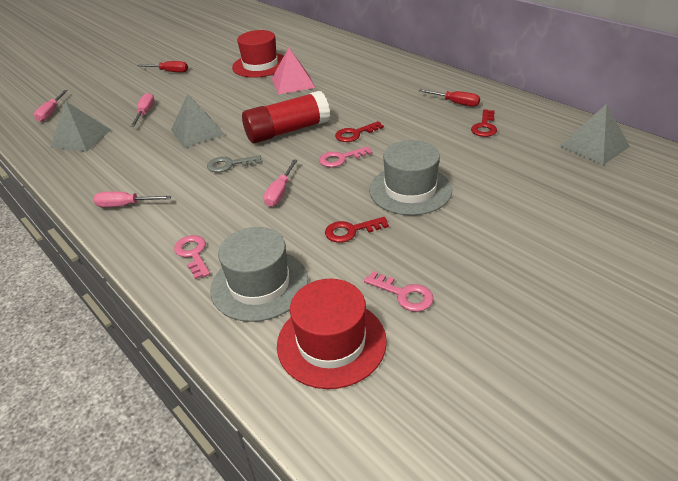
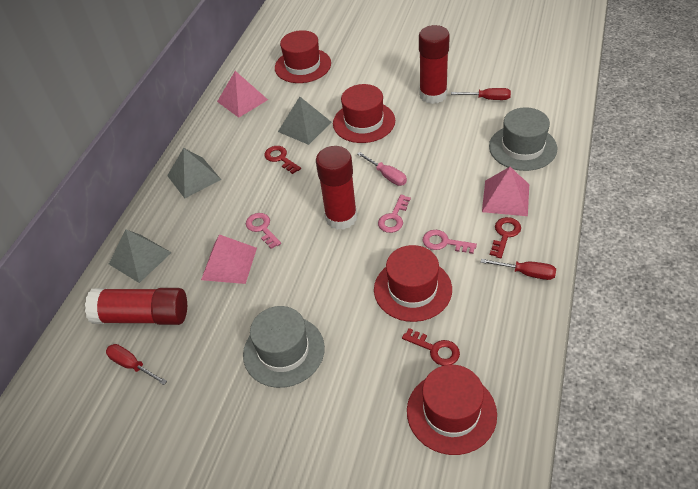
grey key: 1 -> 0
pink pyramid: 1 -> 3
pink screwdriver: 4 -> 1
red glue stick: 1 -> 3
red hat: 2 -> 4
red screwdriver: 2 -> 3

